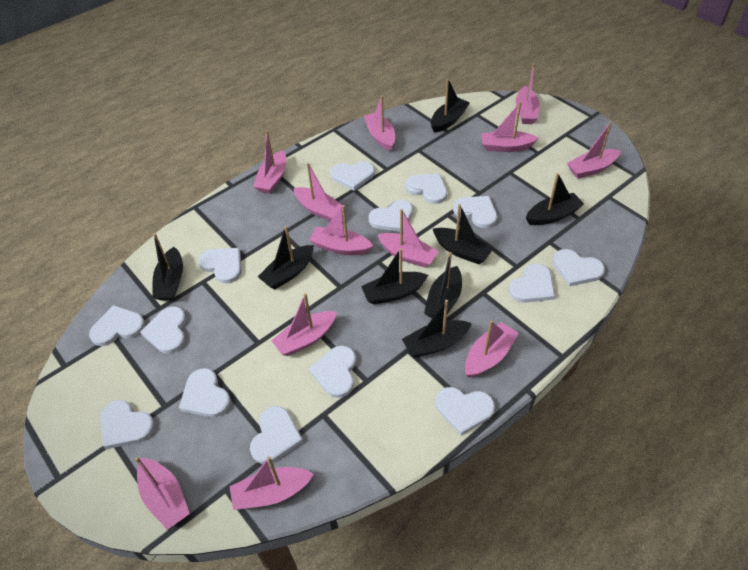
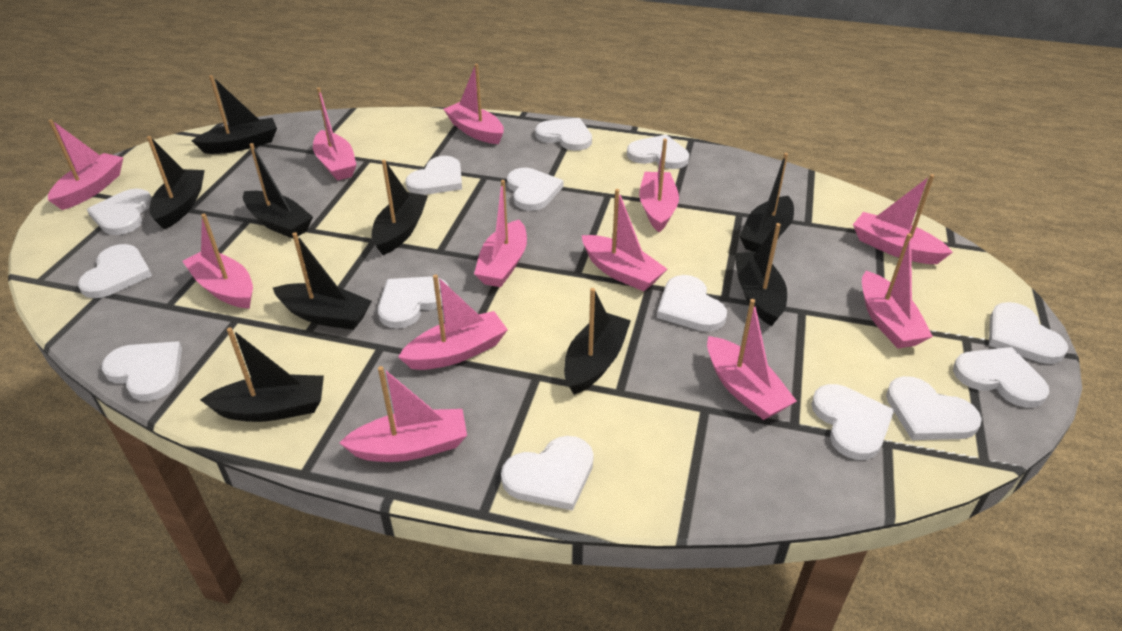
black boat: 8 -> 9

